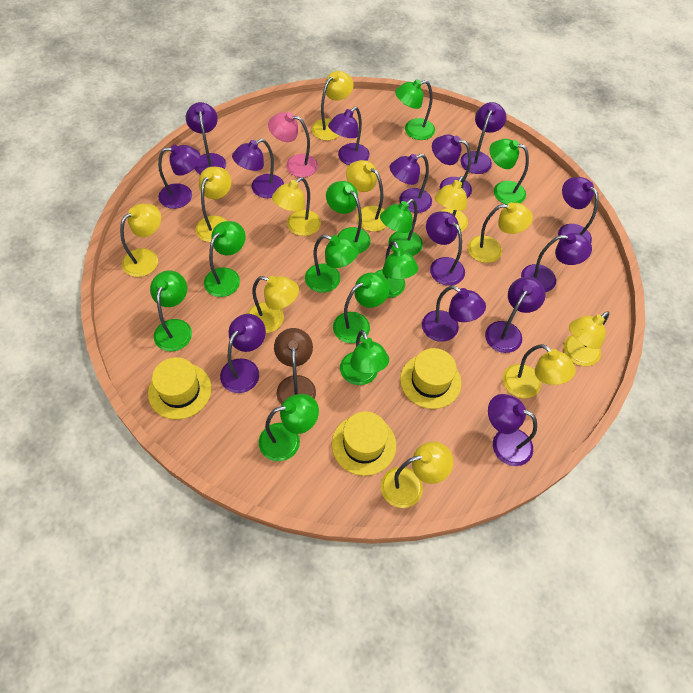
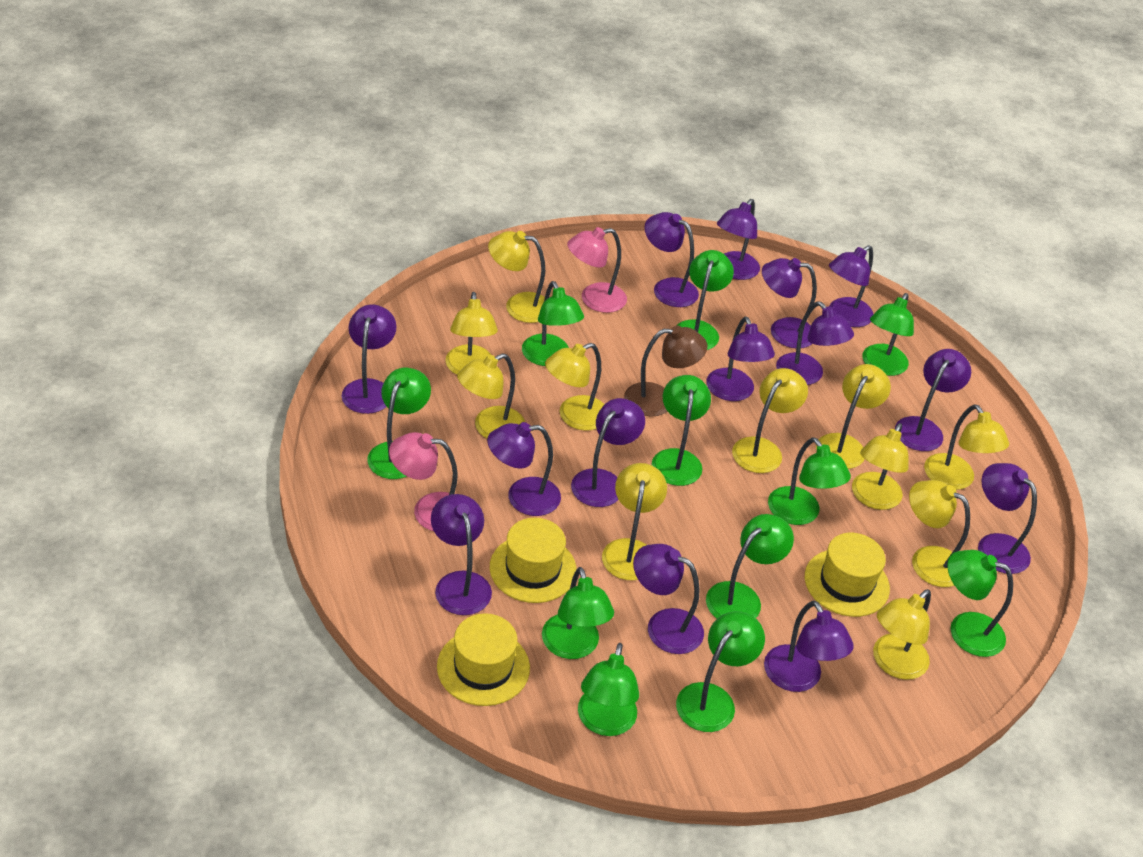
pink lamp: 1 -> 2

